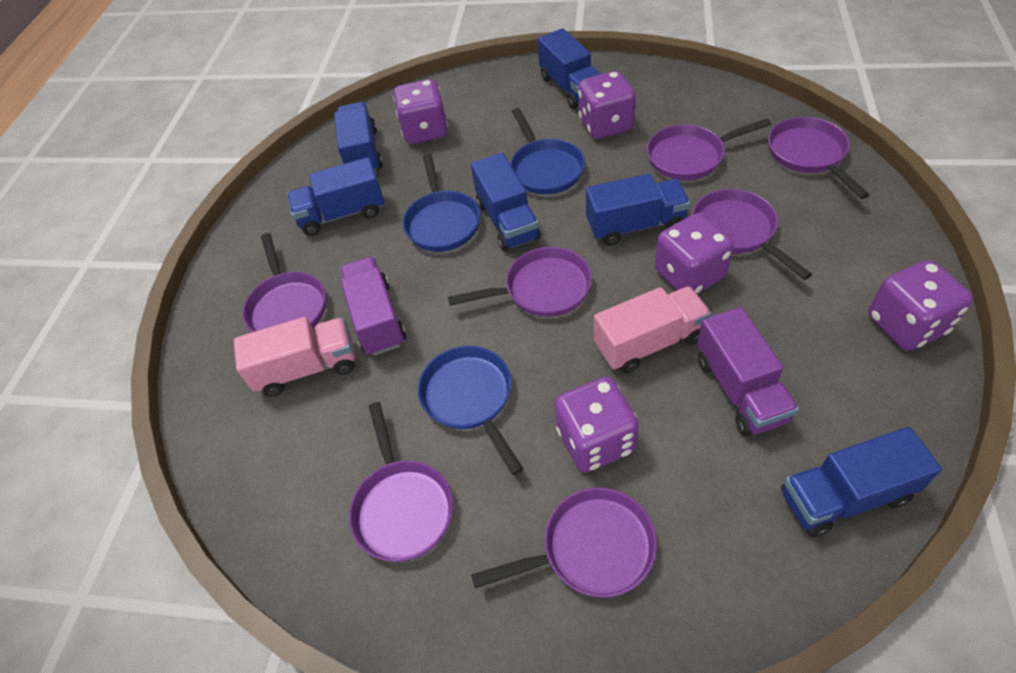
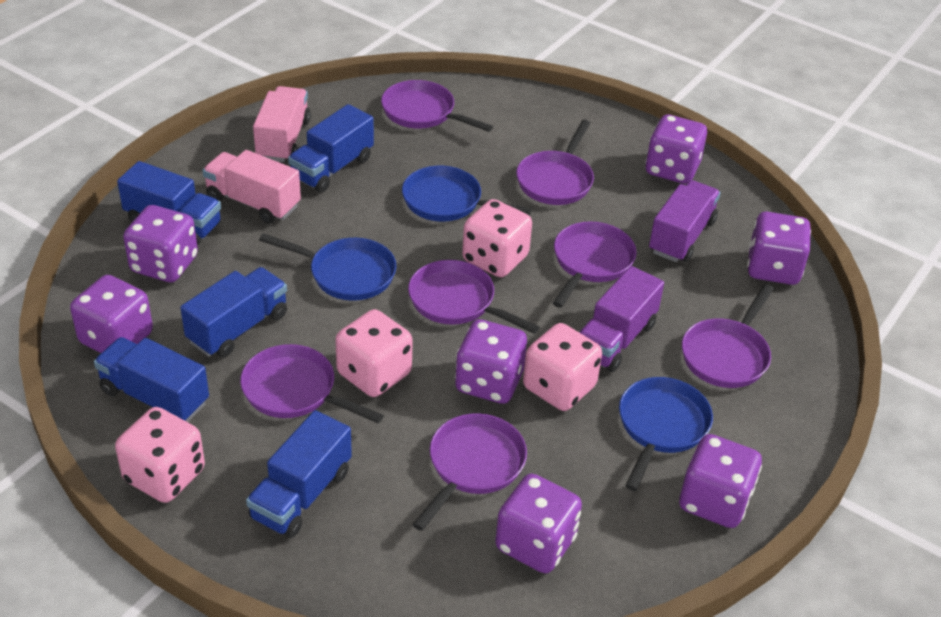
blue truck: 6 -> 5
pink dice: 0 -> 4
purple dice: 5 -> 7

